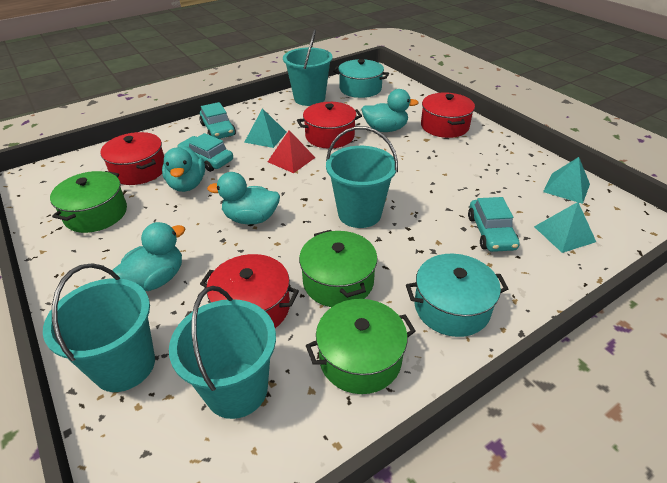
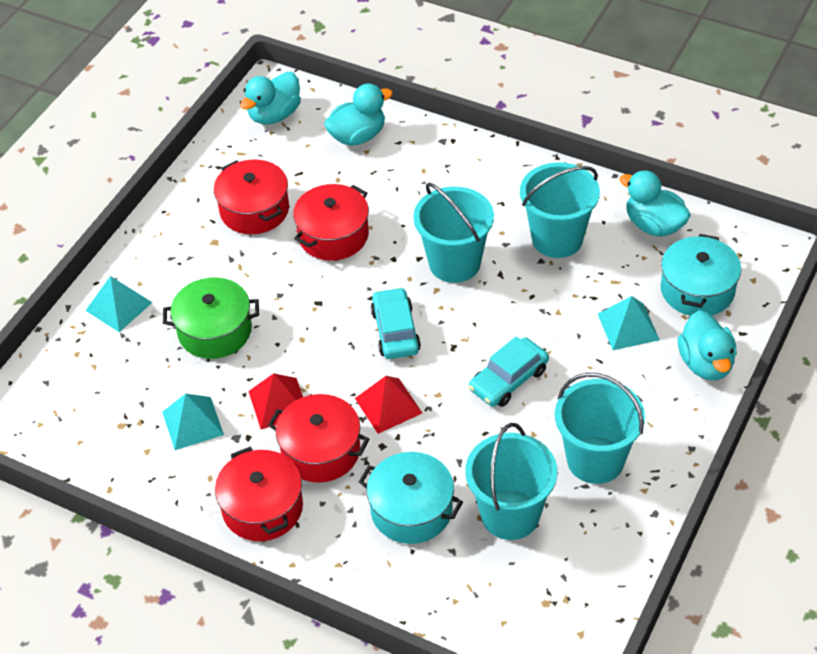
green pot: 3 -> 1
red pyramid: 1 -> 2
turquoise car: 3 -> 2

